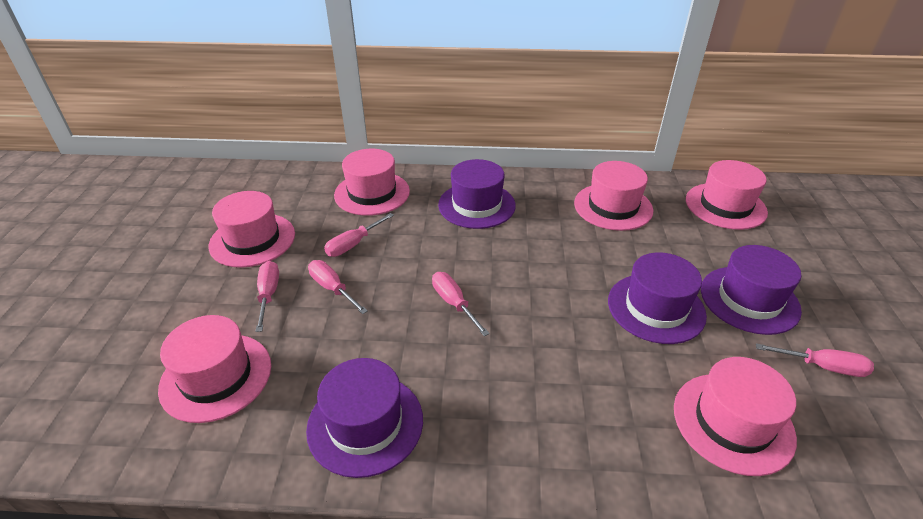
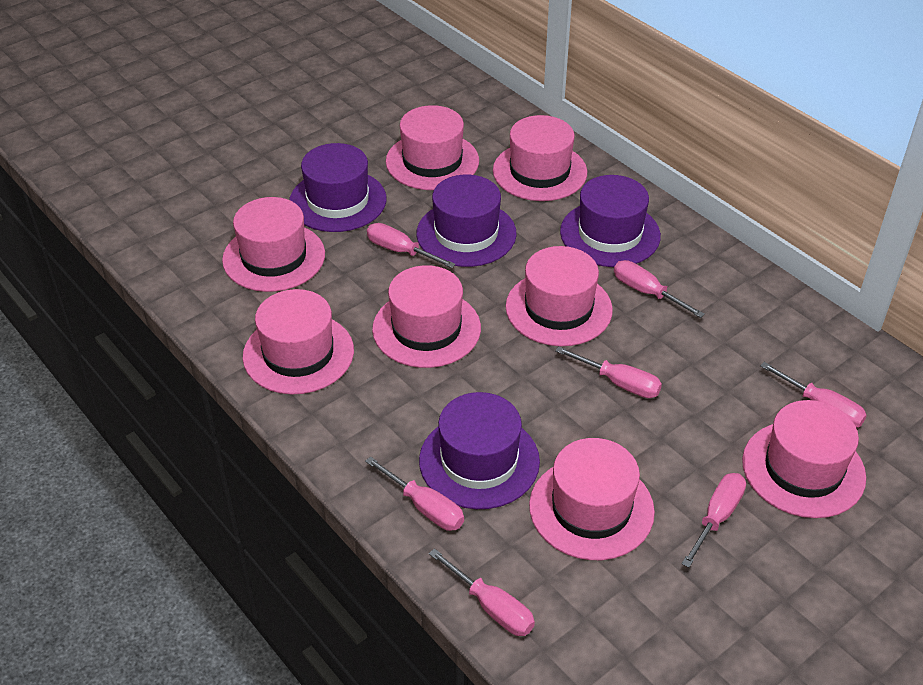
pink hat: 6 -> 8
pink screwdriver: 5 -> 7

